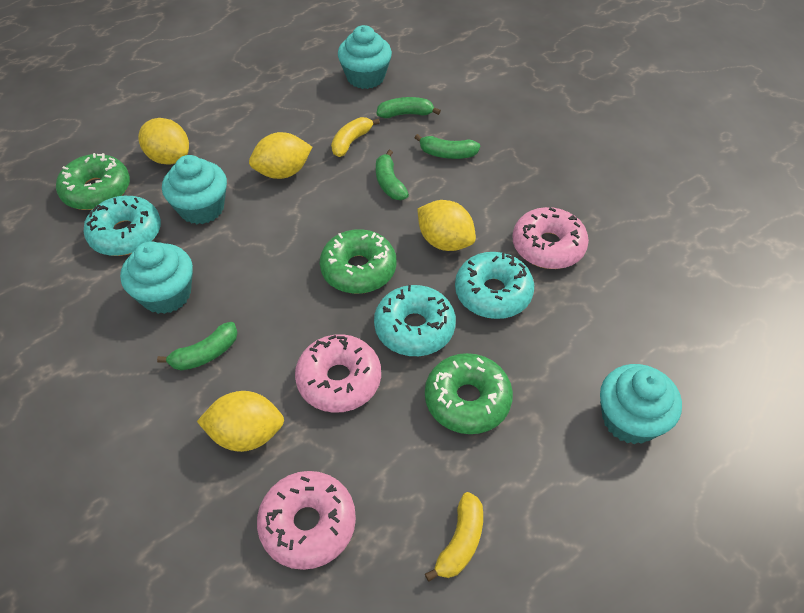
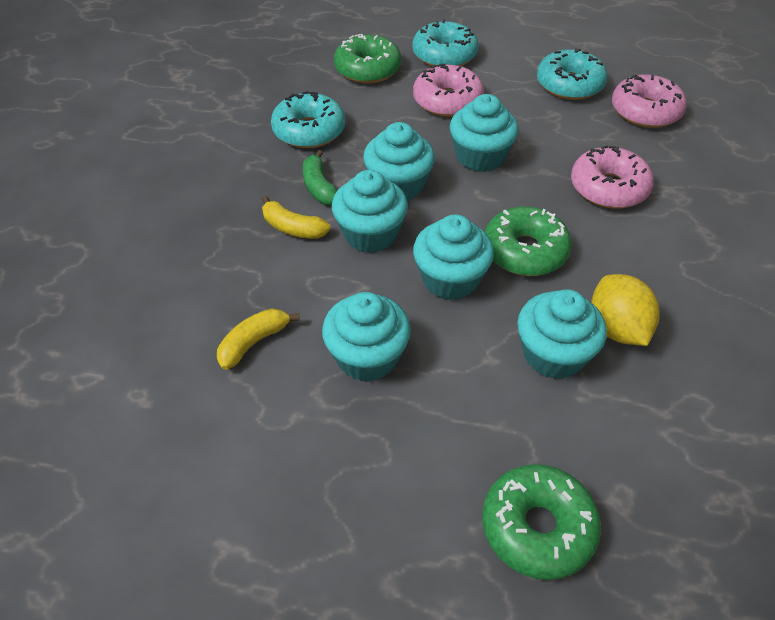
green banana: 4 -> 1
turquoise cupcake: 4 -> 6
yellow lemon: 4 -> 1

